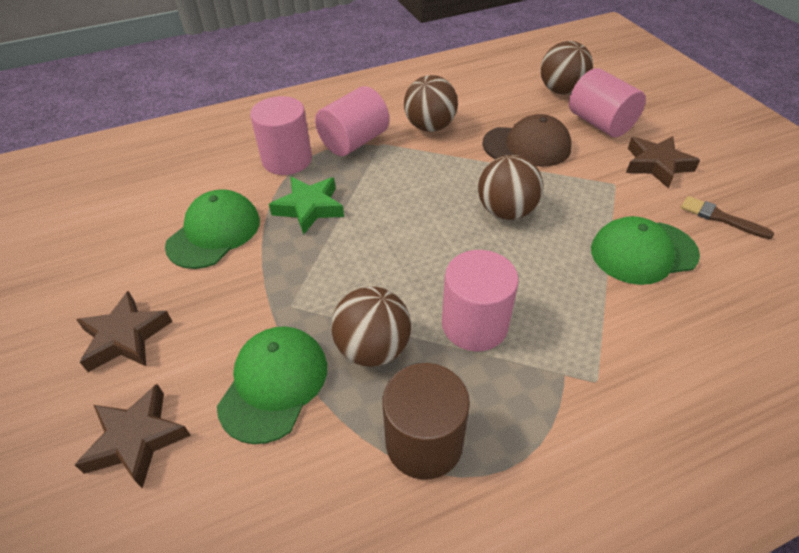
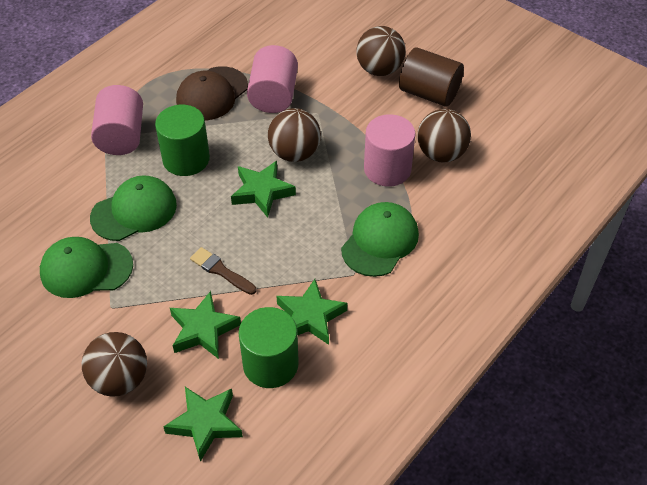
brown star: 3 -> 0
green cylinder: 0 -> 2
green star: 1 -> 4
pink cylinder: 4 -> 3

